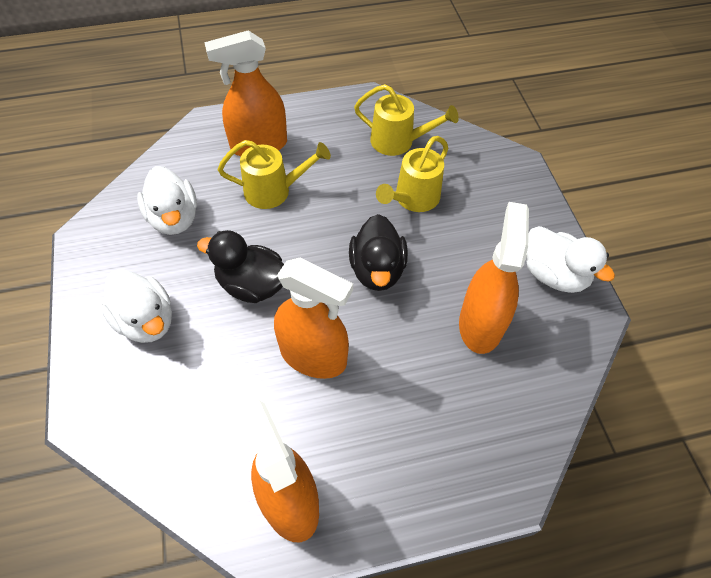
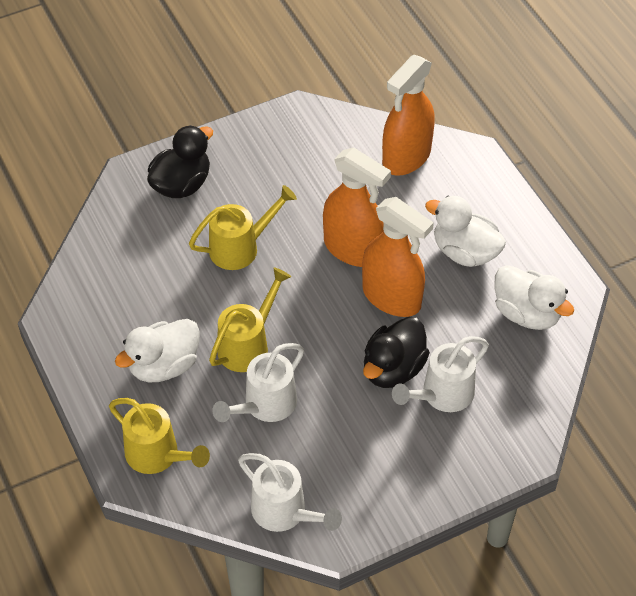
orange spray bottle: 4 -> 3
white watering can: 0 -> 3

